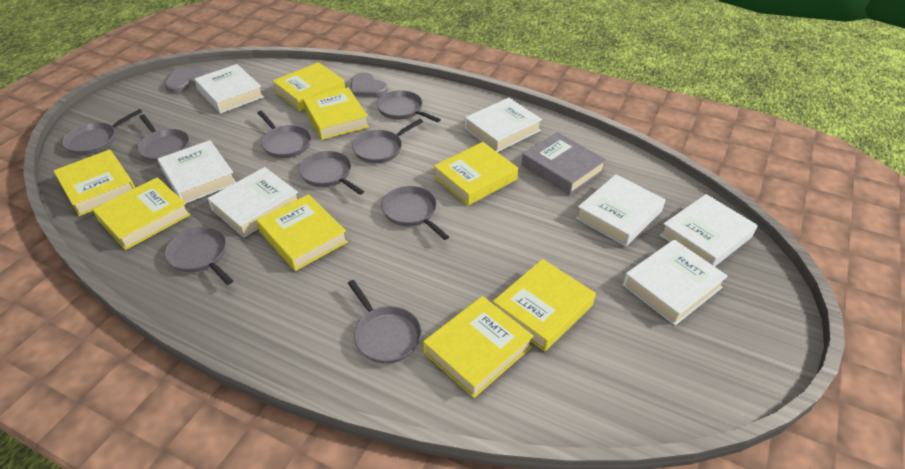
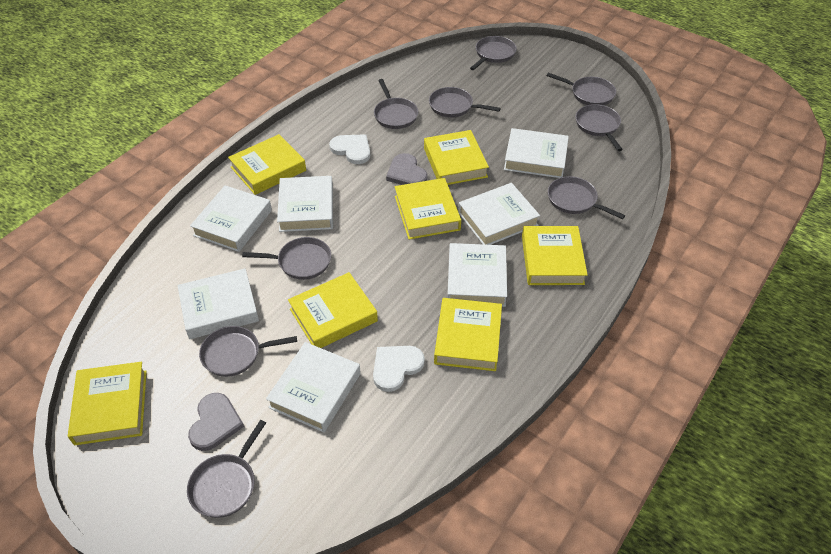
grey book: 1 -> 0
white heart: 0 -> 2
yellow book: 8 -> 7

